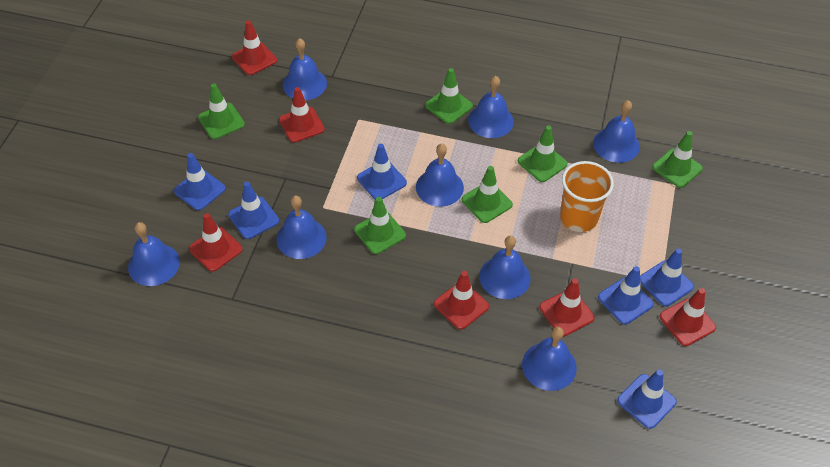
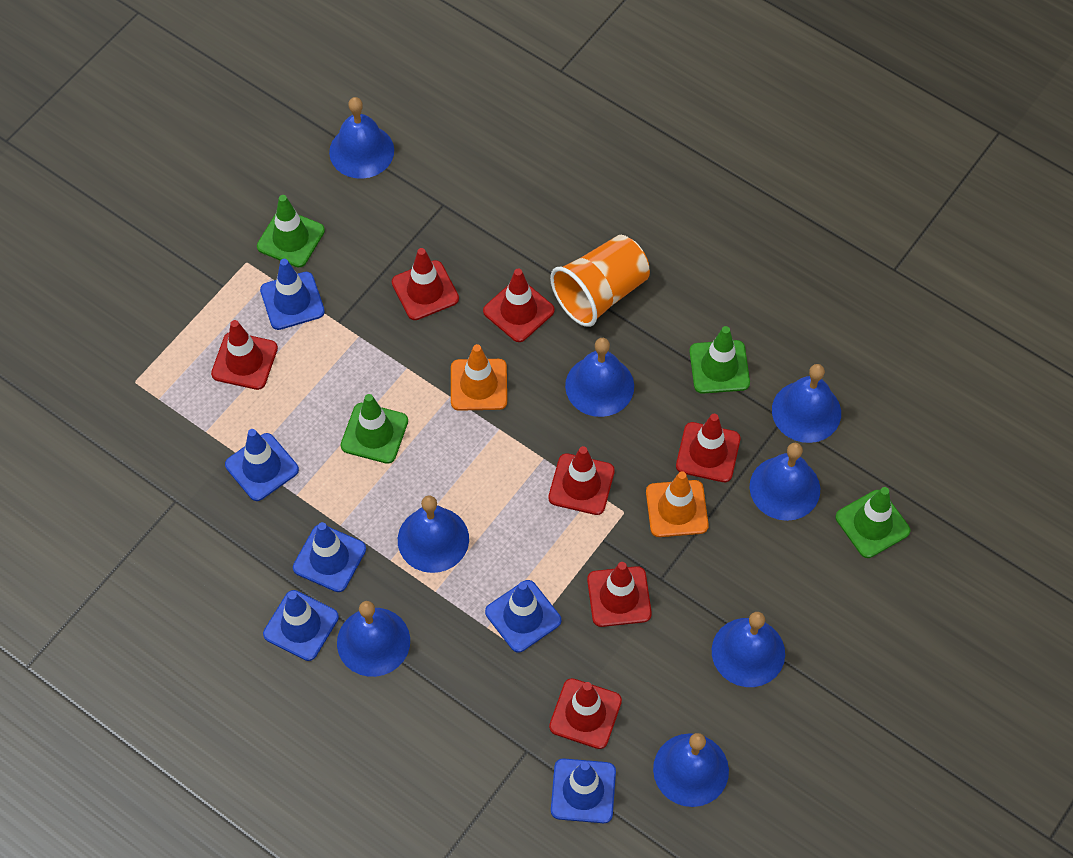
green traffic cone: 6 -> 4
orange traffic cone: 0 -> 2
red traffic cone: 6 -> 7

